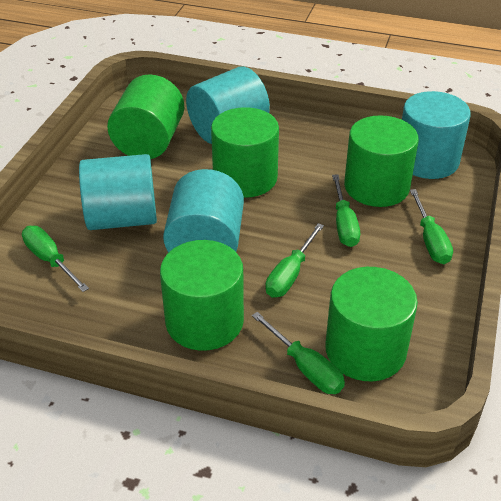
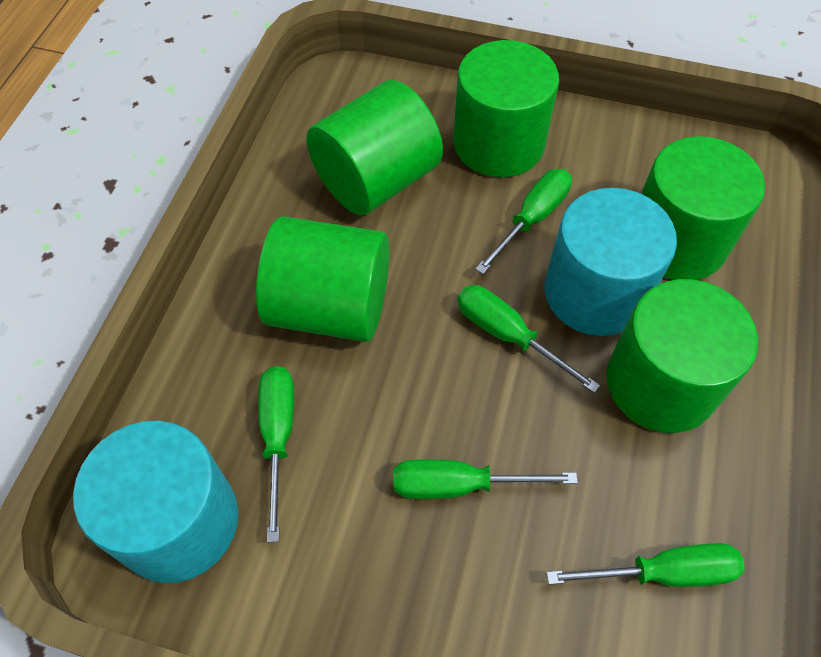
turquoise cylinder: 4 -> 2

